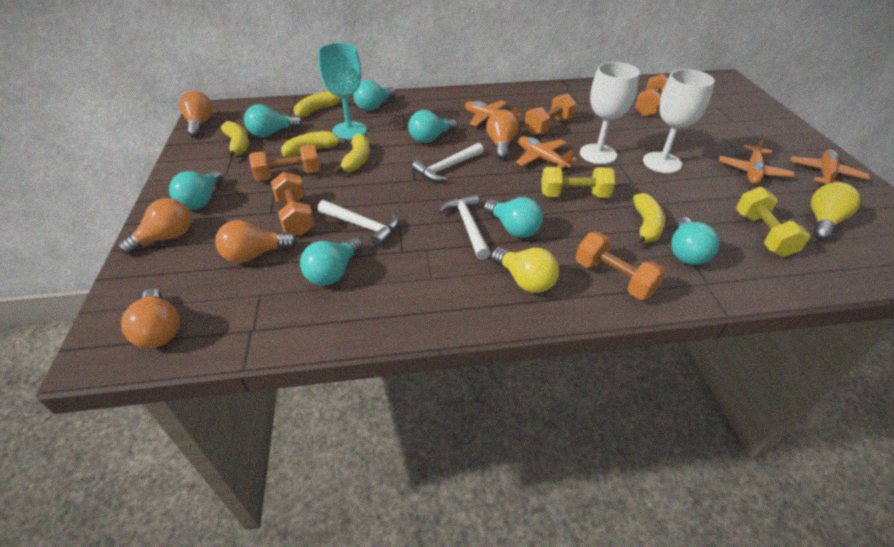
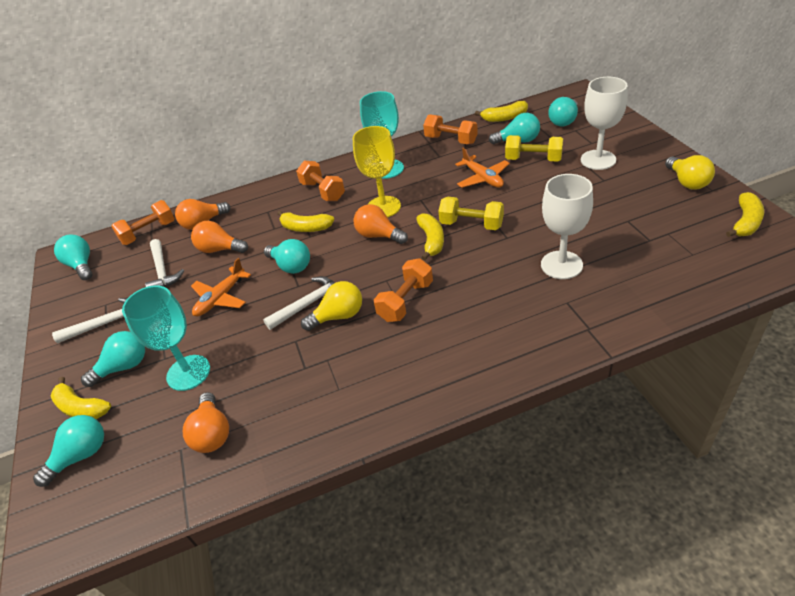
orange dumbbell: 5 -> 4
orange light bulb: 5 -> 4
orange plane: 4 -> 2
turquoise goblet: 1 -> 2
turquoise light bulb: 7 -> 6
yellow goblet: 0 -> 1

